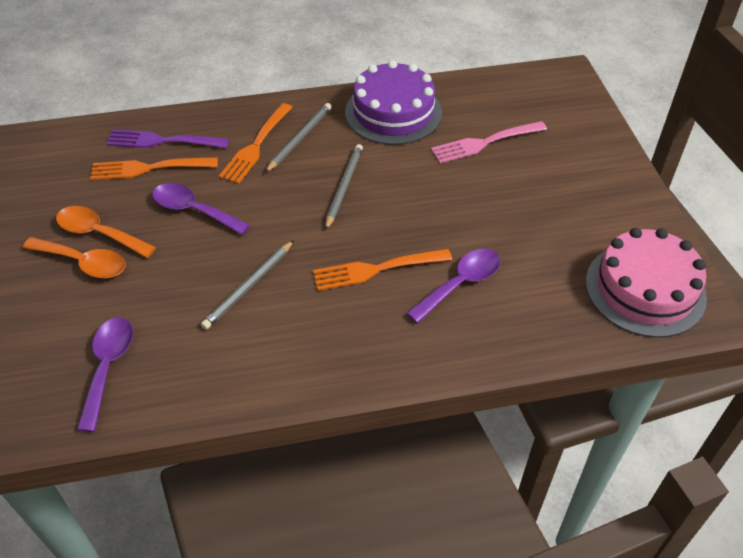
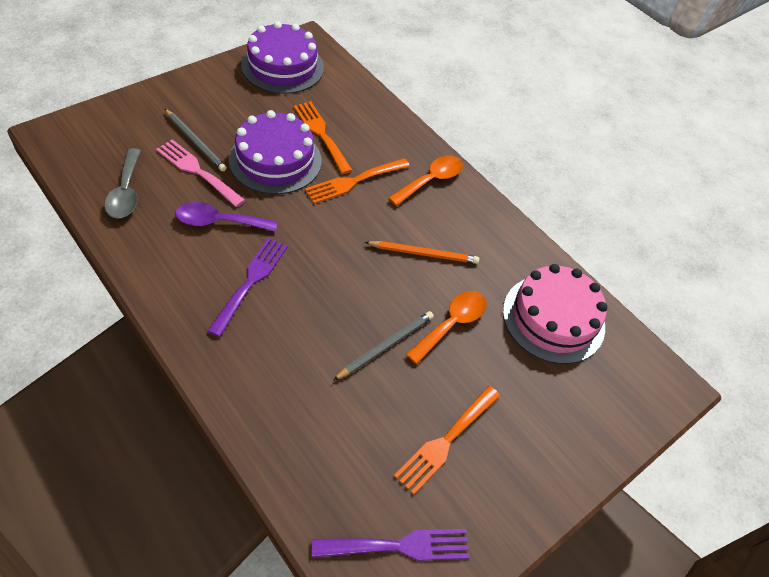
grey pencil: 3 -> 2
grey spoon: 0 -> 1
orange pencil: 0 -> 1
purple cake: 1 -> 2
purple fork: 1 -> 2
purple spoon: 3 -> 1

